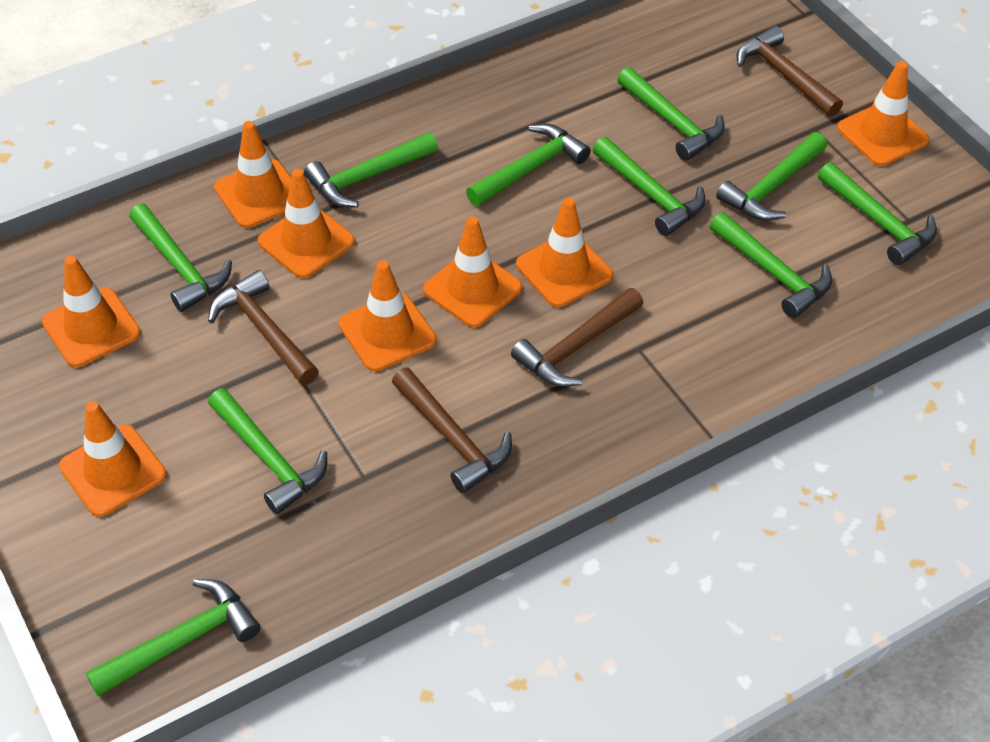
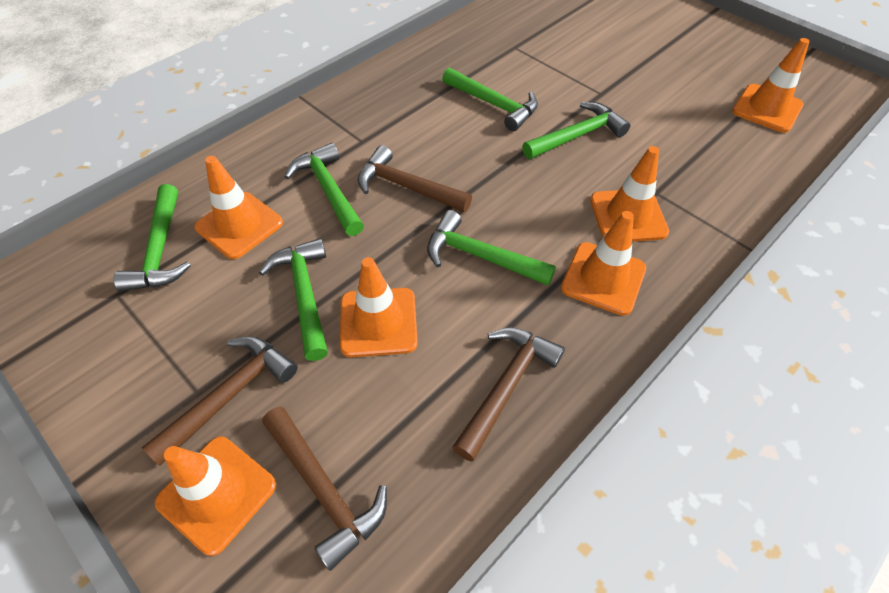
green hammer: 10 -> 6
orange traffic cone: 8 -> 6

